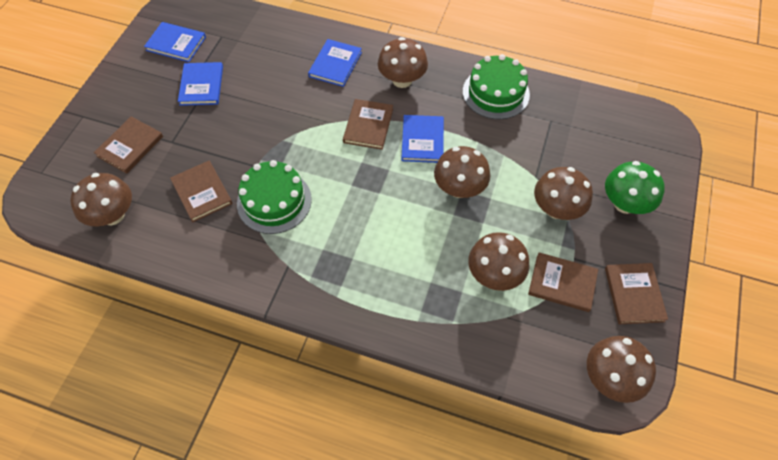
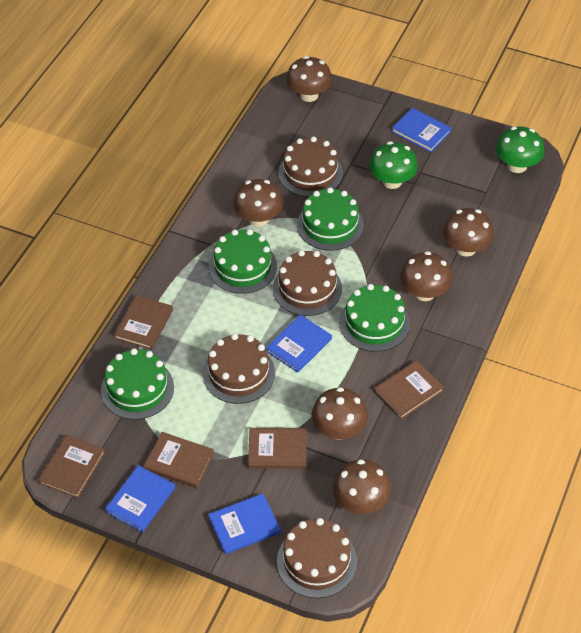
brown cake: 0 -> 4
green cake: 2 -> 4
green mushroom: 1 -> 2

